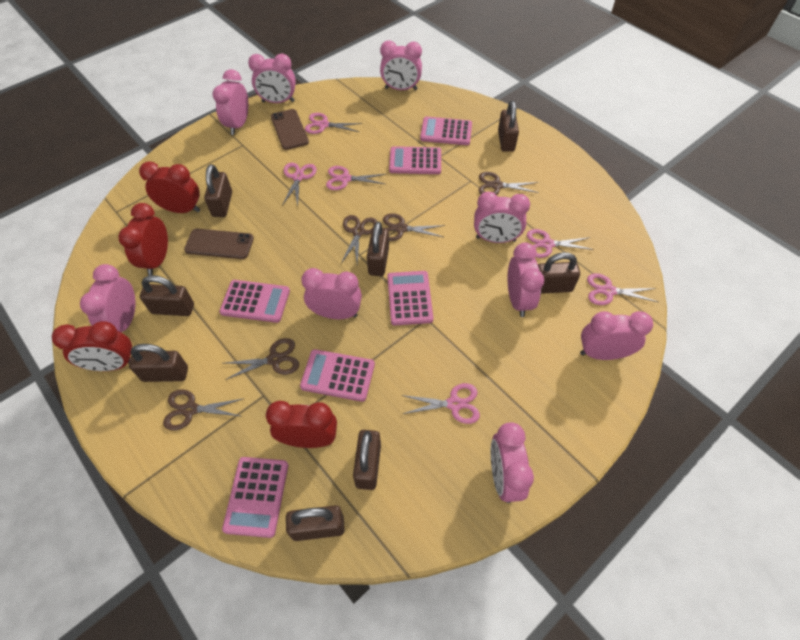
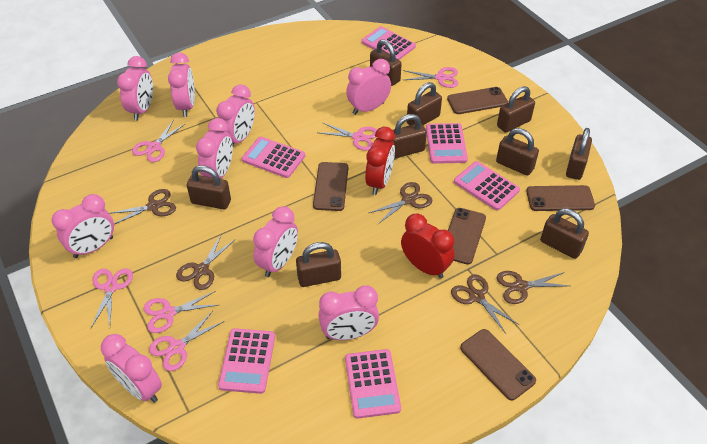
brown padlock: 8 -> 9
brown phone: 2 -> 5
red clock: 4 -> 2

